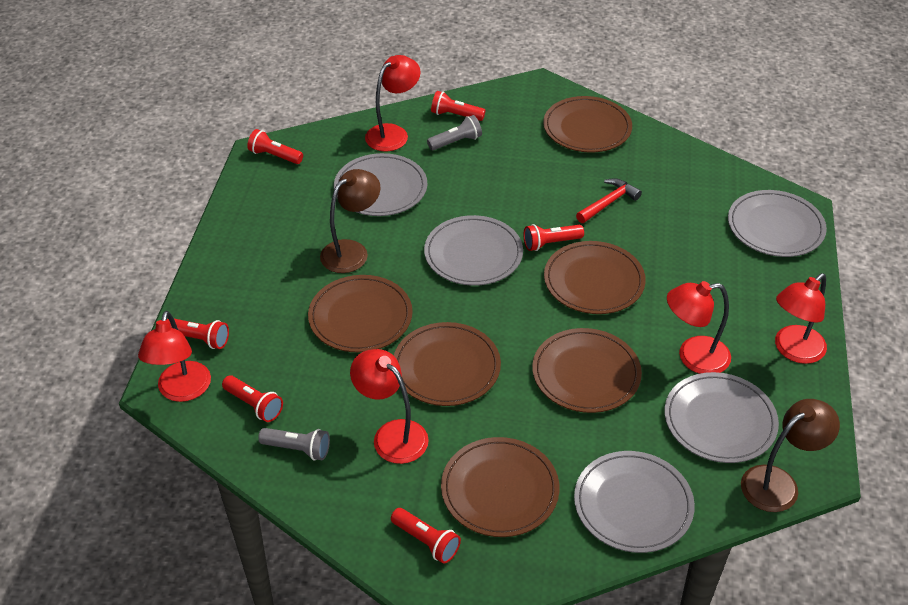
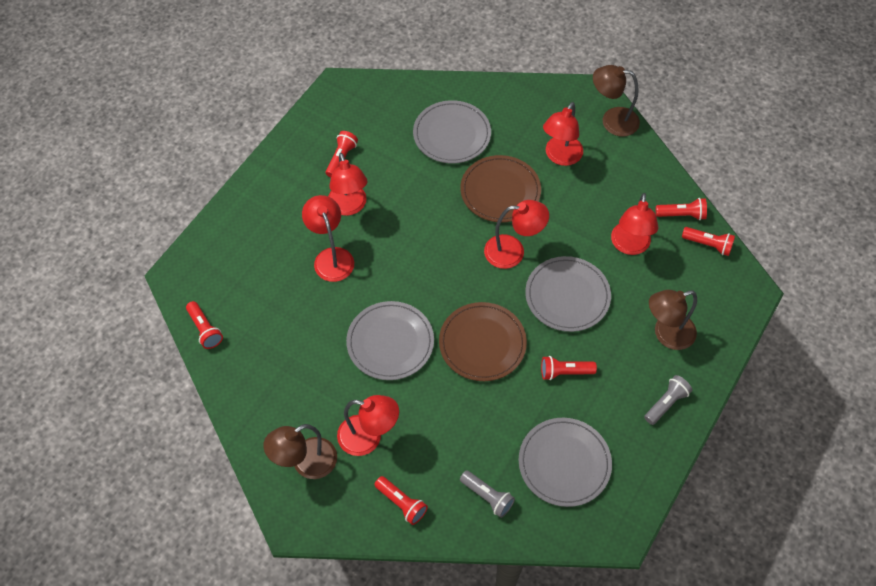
brown lamp: 2 -> 3
brown plate: 6 -> 2
grey plate: 5 -> 4
red hammer: 1 -> 0
red lamp: 5 -> 6

